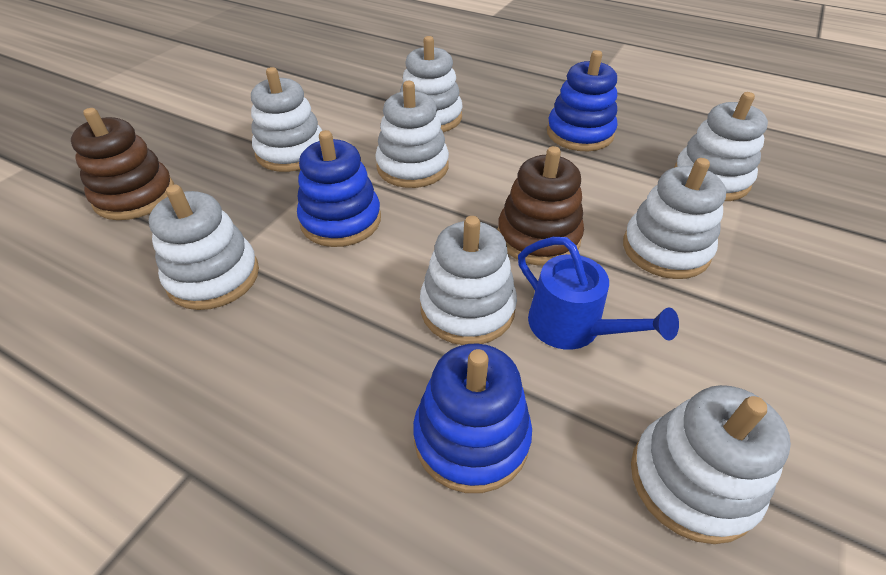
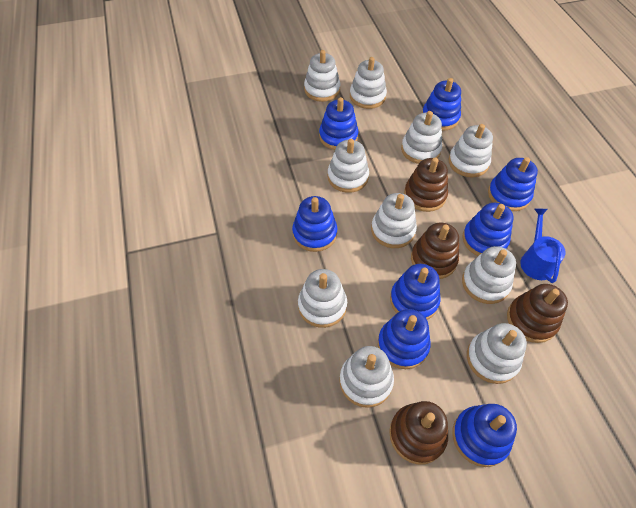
blue stacking toy: 3 -> 8
brown stacking toy: 2 -> 4
white stacking toy: 8 -> 10

